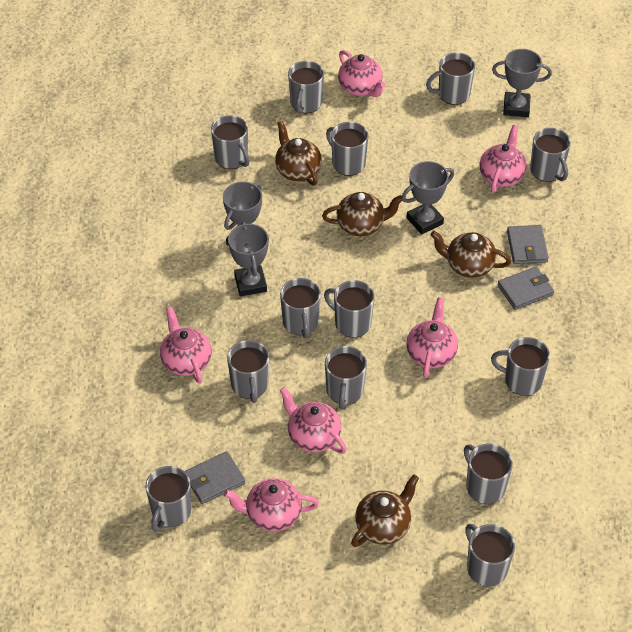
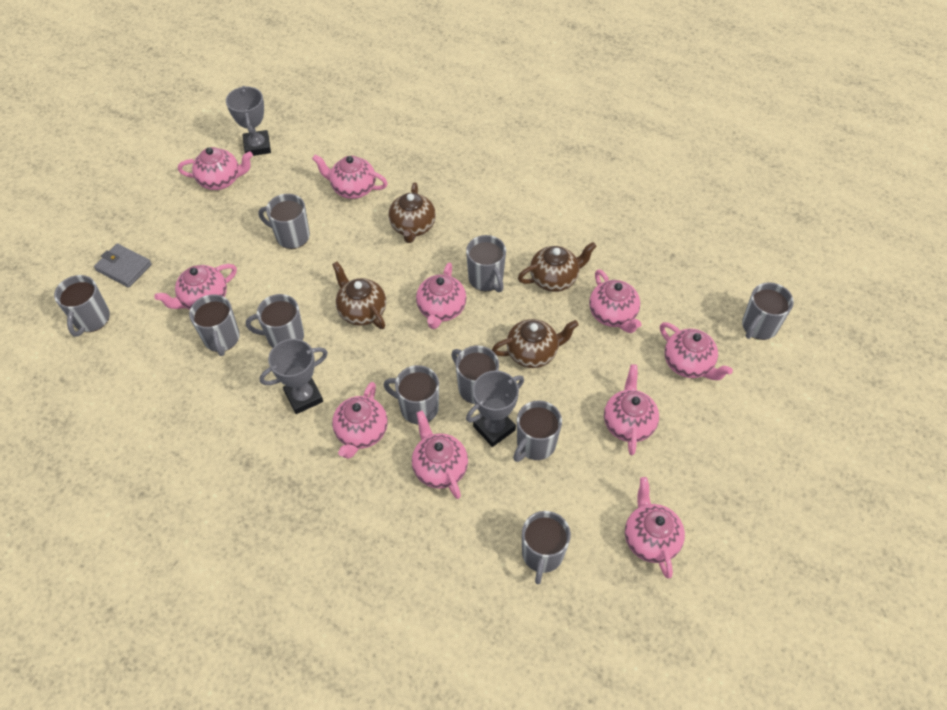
grey mug: 13 -> 10
grey trophy: 4 -> 3
grey wallet: 3 -> 1
pink teapot: 6 -> 10

